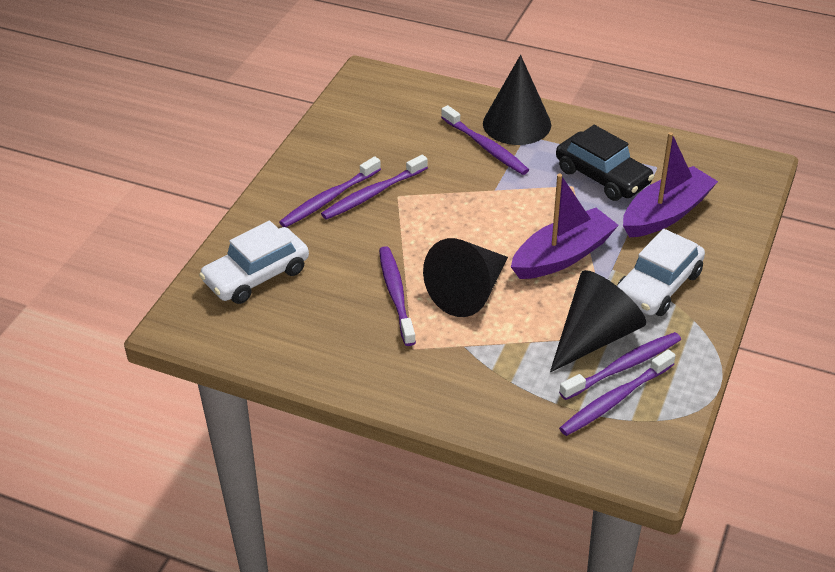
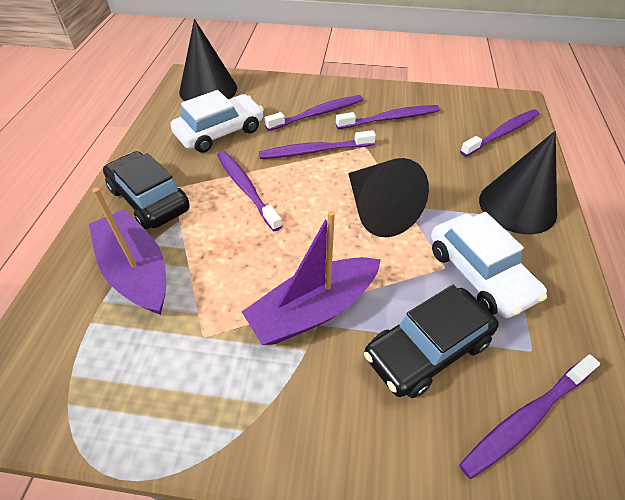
black car: 1 -> 2

